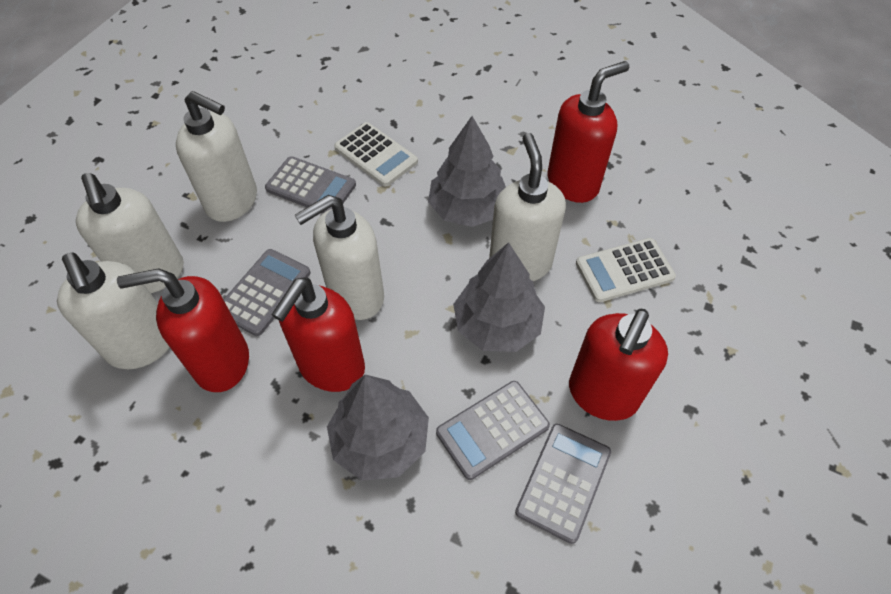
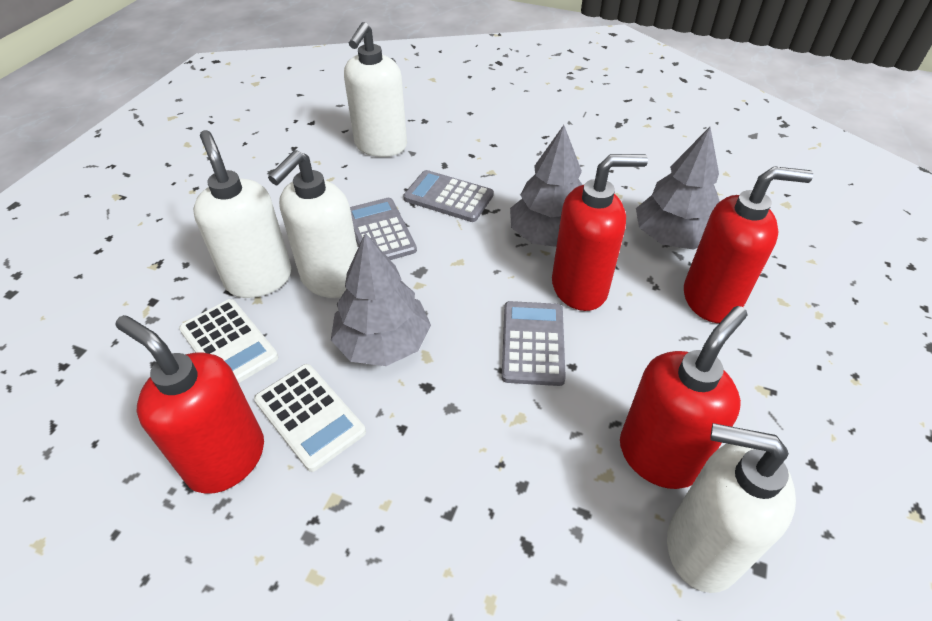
grey calculator: 4 -> 3
white soap dispenser: 5 -> 4

